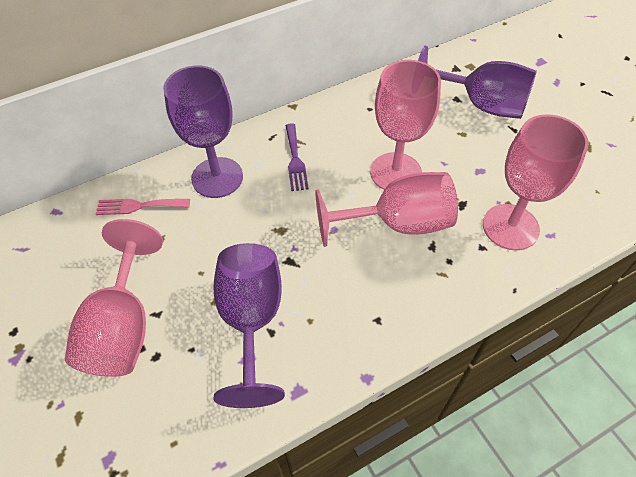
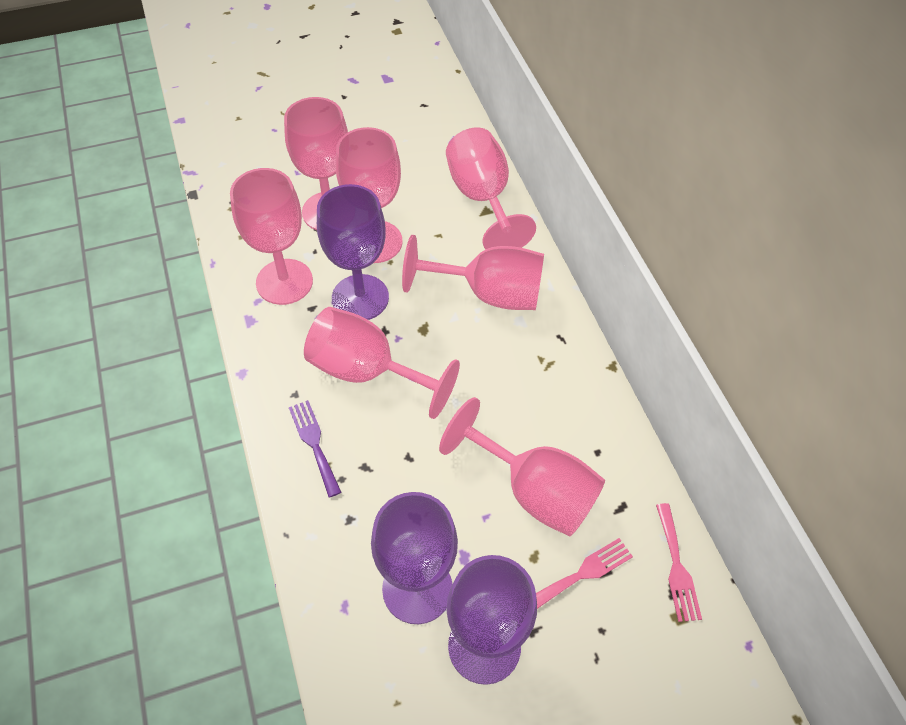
pink fork: 1 -> 2
pink goblet: 4 -> 7

